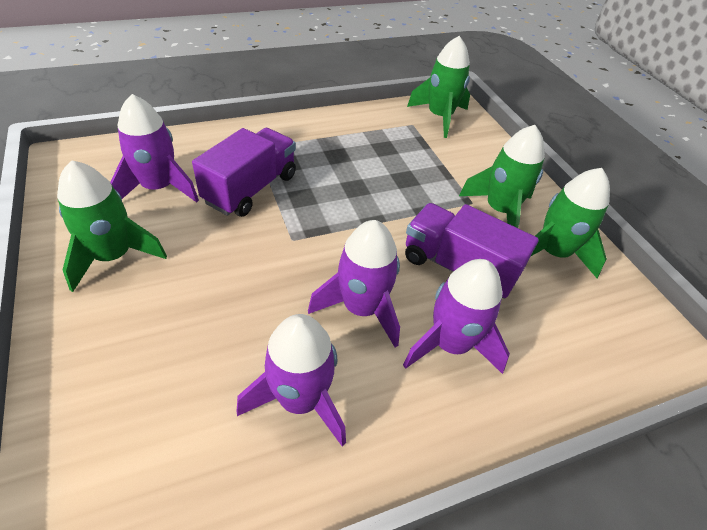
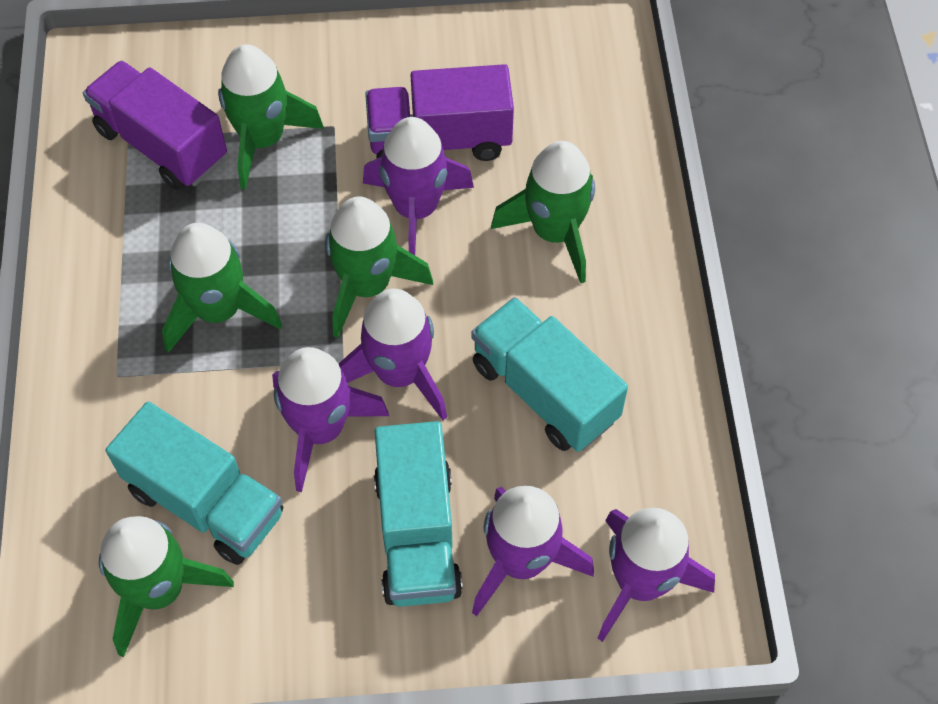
green rocket: 4 -> 5
purple rocket: 4 -> 5
turquoise truck: 0 -> 3

